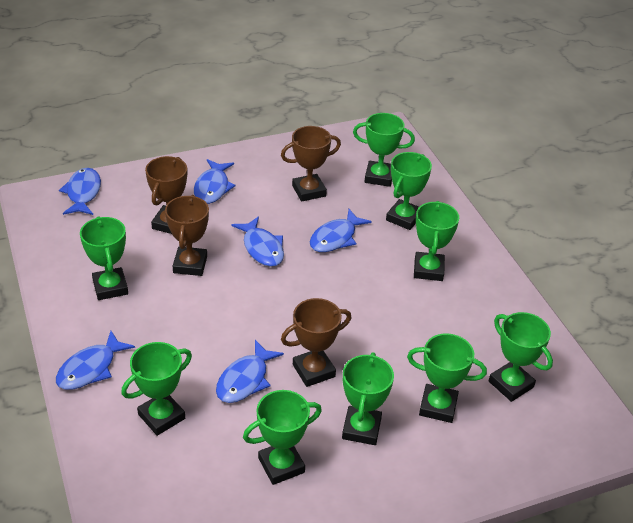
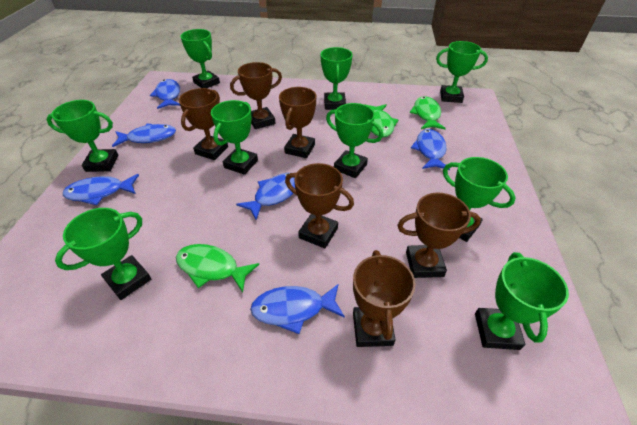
brown trophy: 4 -> 6
green fish: 0 -> 3

